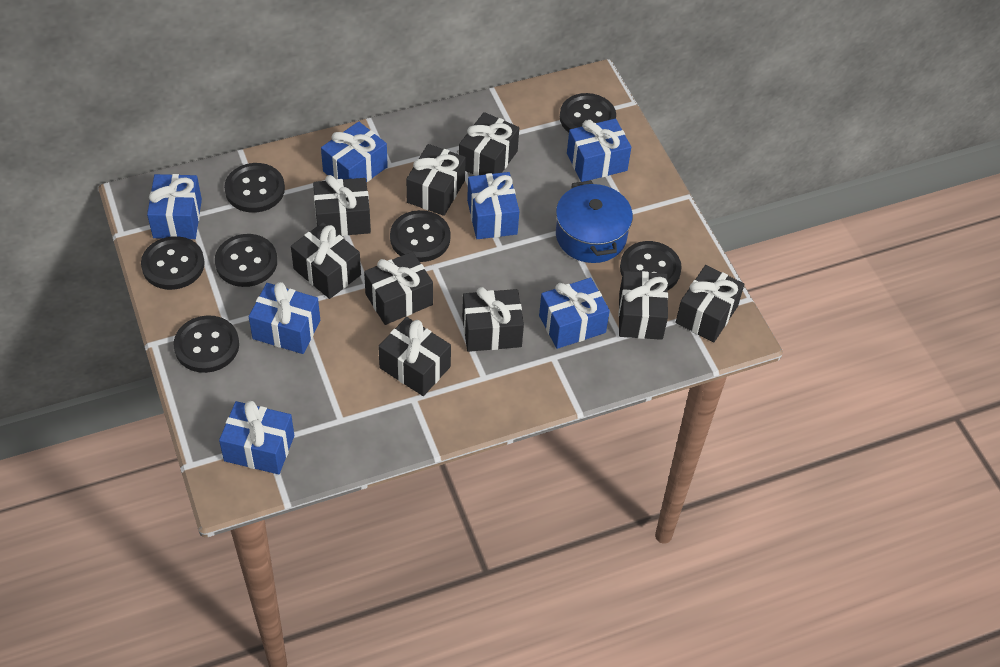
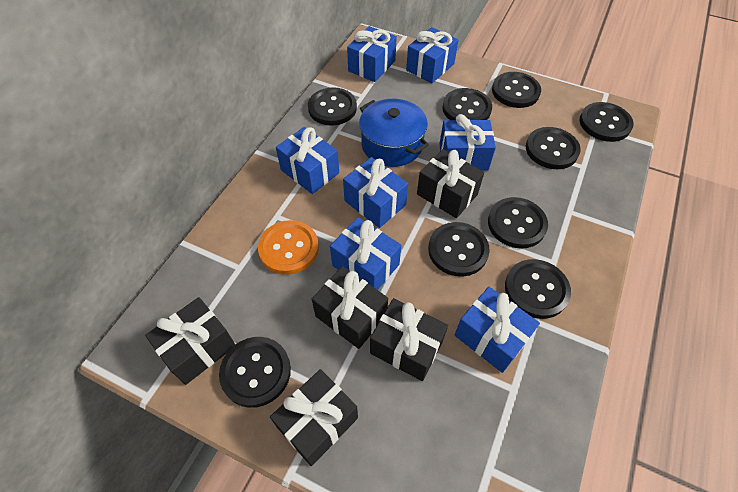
black button: 7 -> 9
black gift: 9 -> 5
orange button: 0 -> 1

